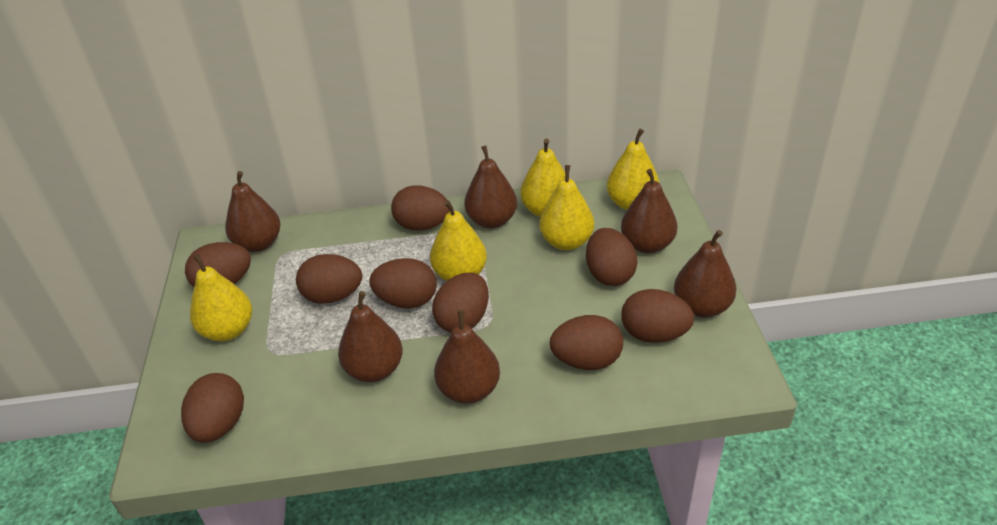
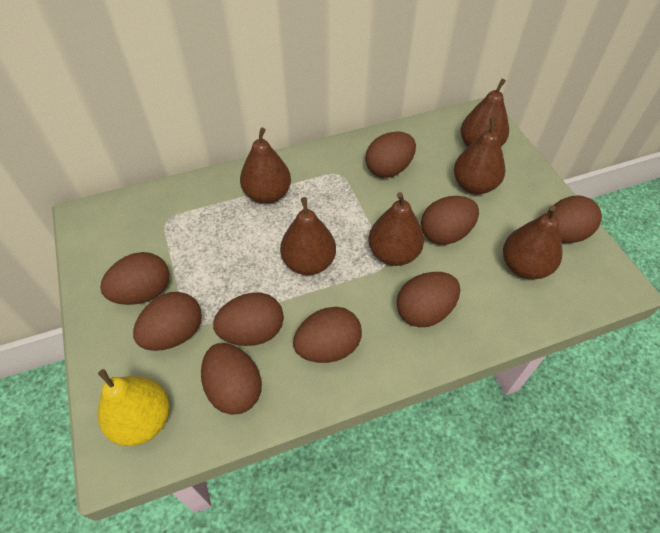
yellow pear: 5 -> 1

